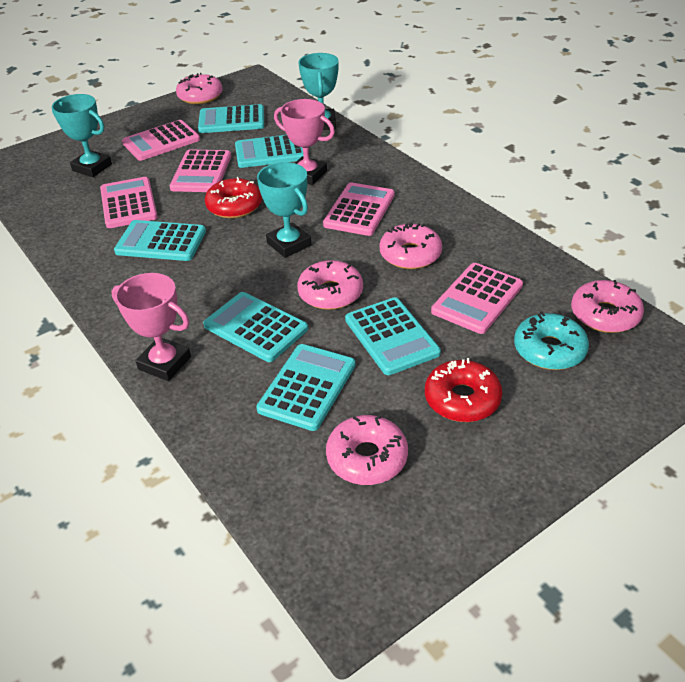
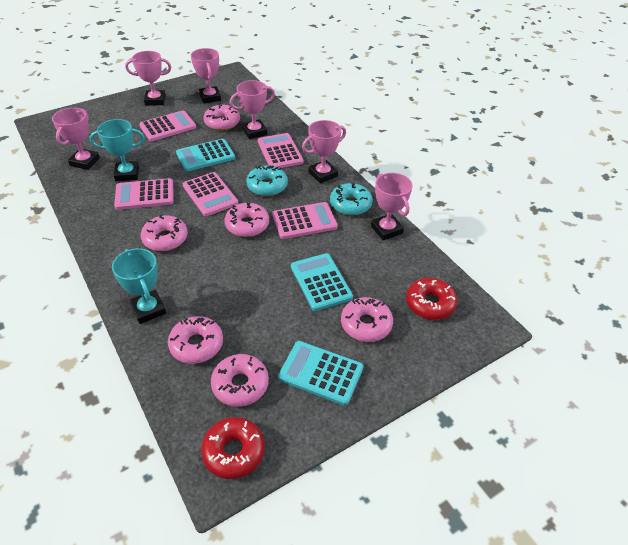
pink donut: 5 -> 6
pink trophy: 2 -> 6
turquoise calculator: 6 -> 3
turquoise donut: 1 -> 2
turquoise trophy: 3 -> 2

